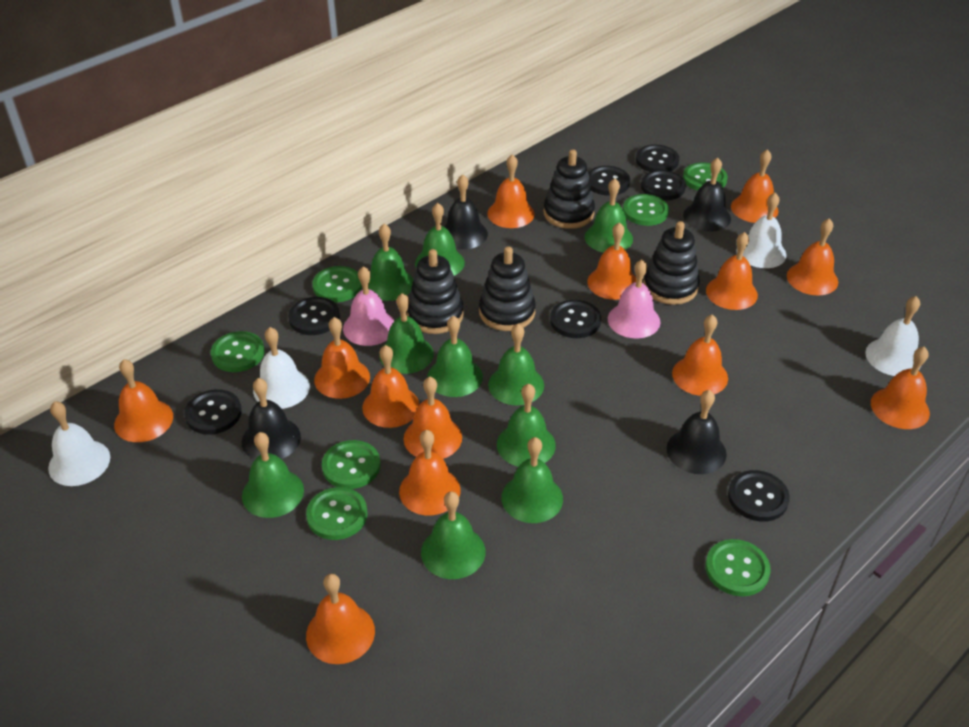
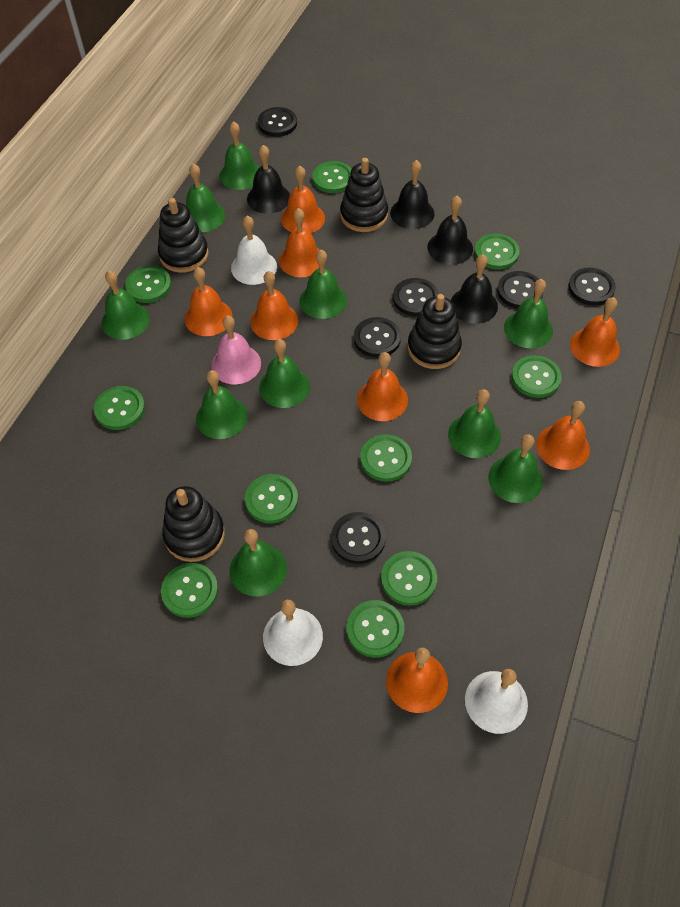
black button: 7 -> 6
green button: 7 -> 10
orange bell: 13 -> 8
pink bell: 2 -> 1
white bell: 4 -> 3

